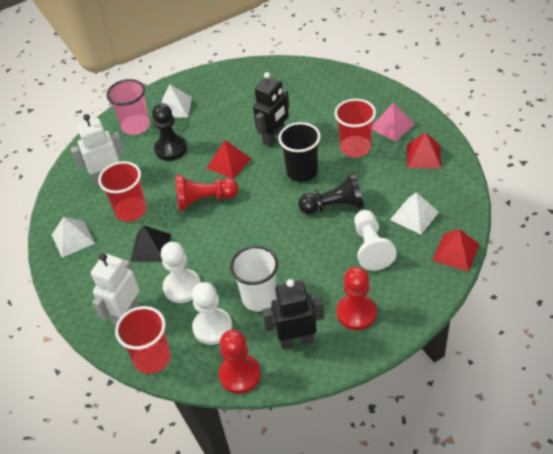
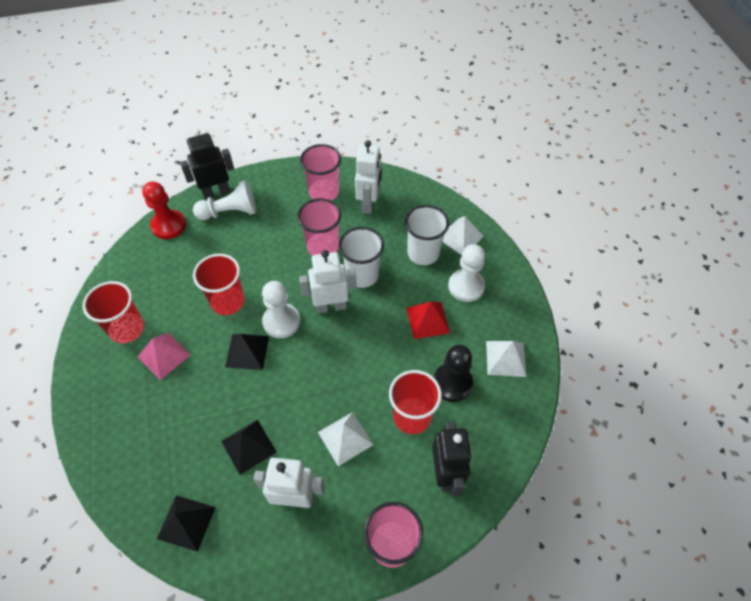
black cup: 1 -> 0
black pawn: 2 -> 1
black pyramid: 1 -> 3
pink cup: 1 -> 3
red pawn: 3 -> 1
red pyramid: 3 -> 1
white cup: 1 -> 2
white robot: 2 -> 3

